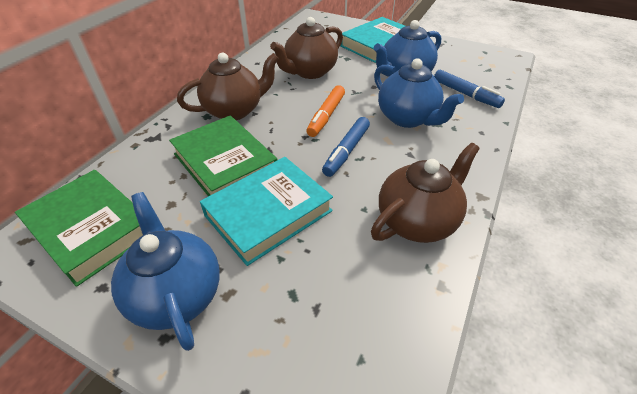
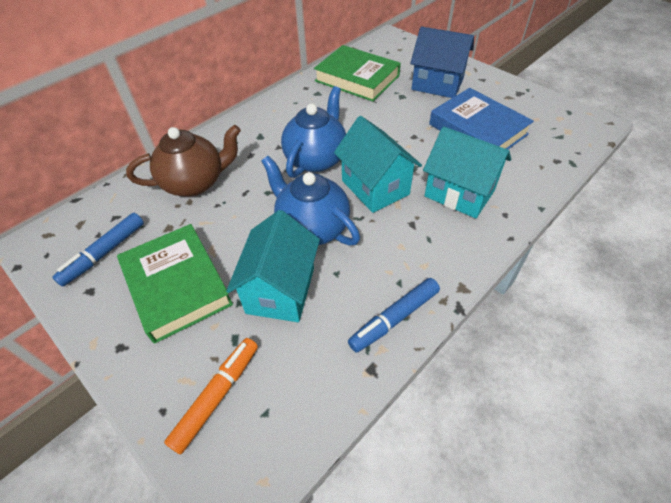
blue book: 0 -> 1
blue house: 0 -> 1
blue teapot: 3 -> 2
brown teapot: 3 -> 1
turquoise book: 2 -> 0
turquoise house: 0 -> 3

